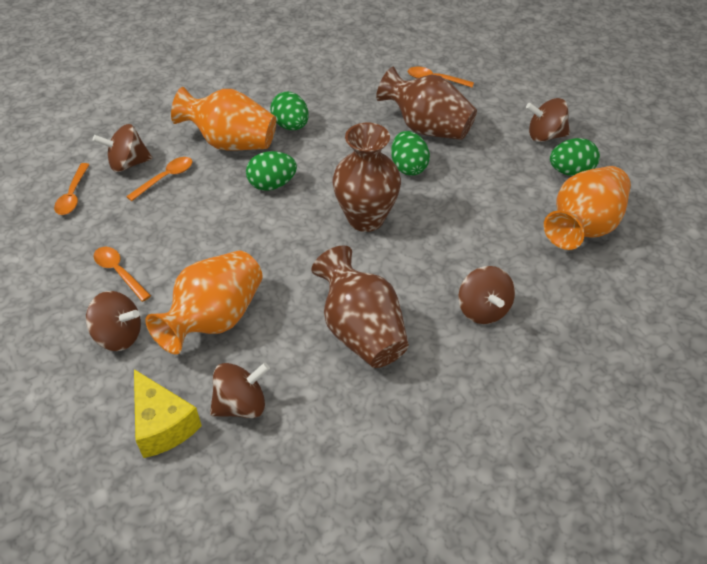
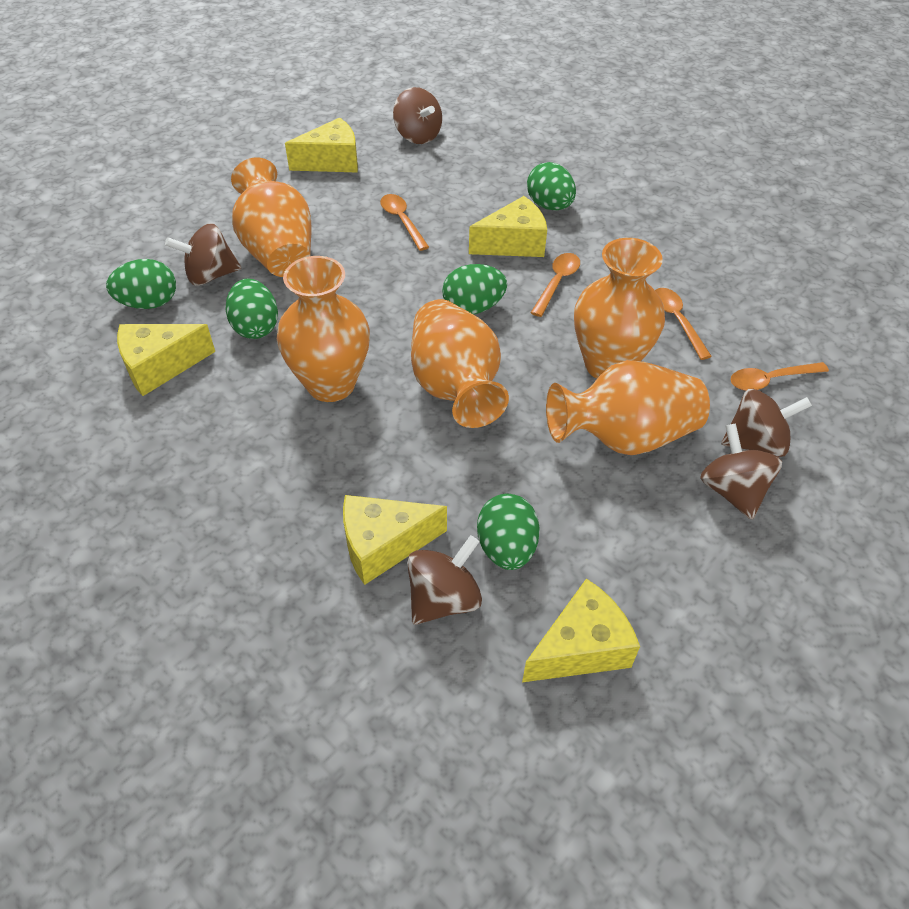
brown vase: 3 -> 0
green egg: 4 -> 5
orange vase: 3 -> 5
yellow cheese: 1 -> 5

